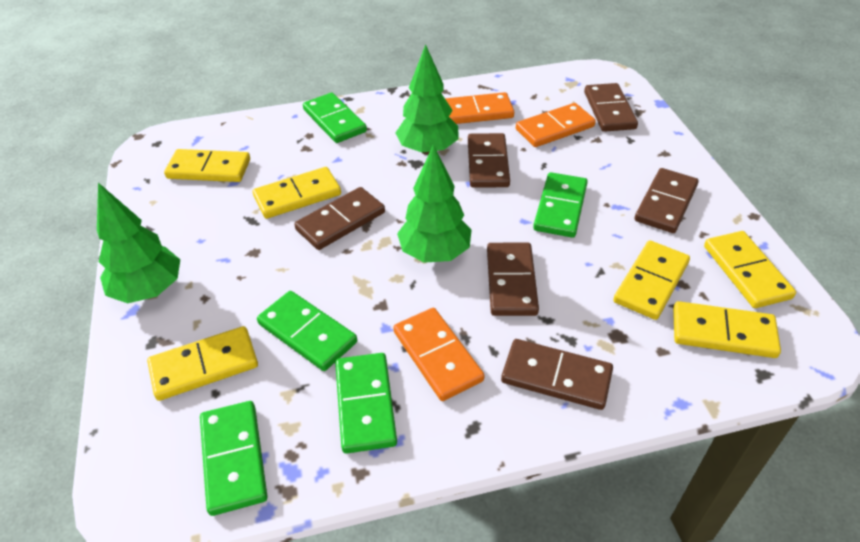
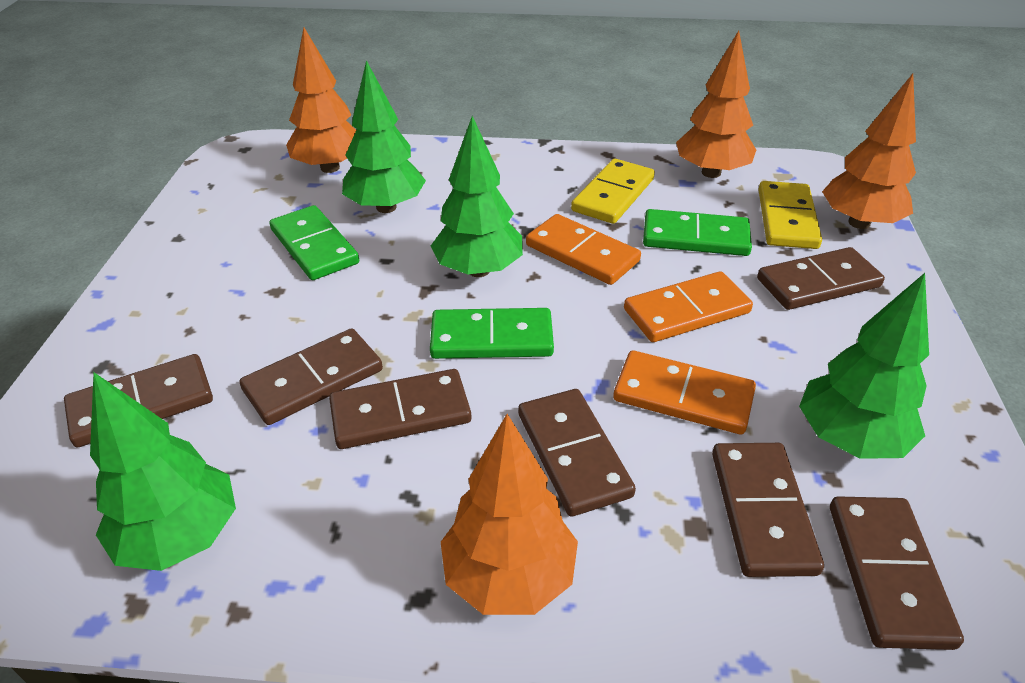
brown domino: 6 -> 7
green domino: 5 -> 3
green tree: 3 -> 4
orange tree: 0 -> 4
yellow domino: 6 -> 2

